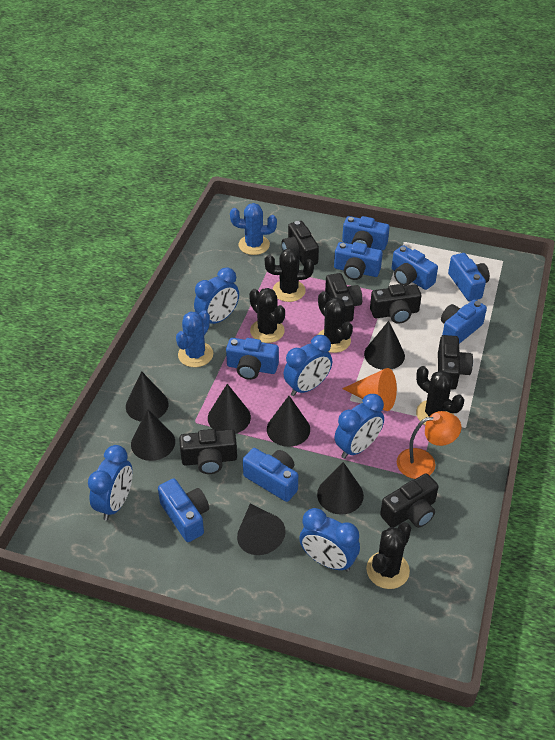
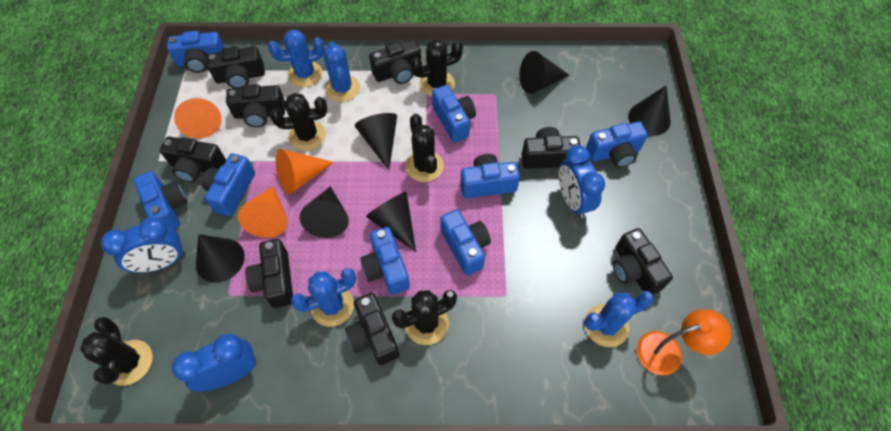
black camera: 6 -> 8
black cone: 7 -> 6
blue cactus: 2 -> 4
blue clock: 5 -> 3
orange cone: 1 -> 3

